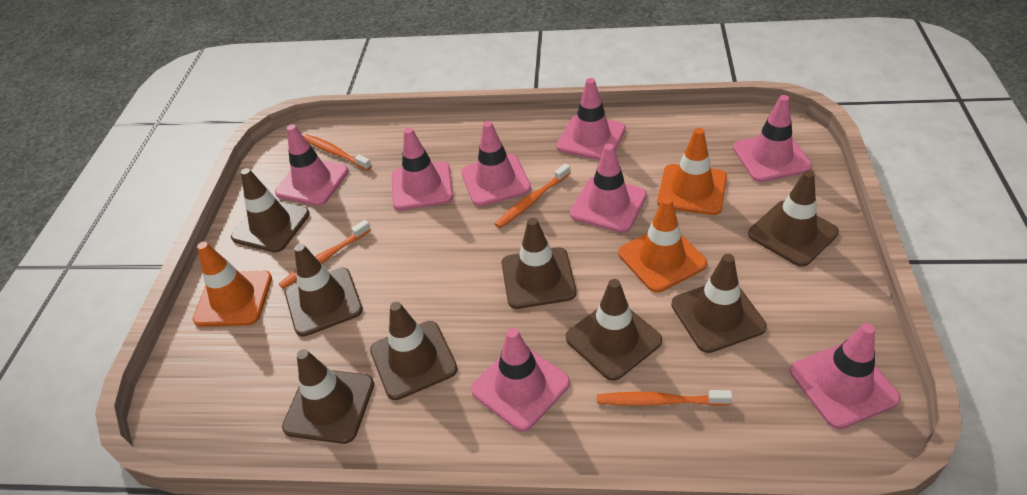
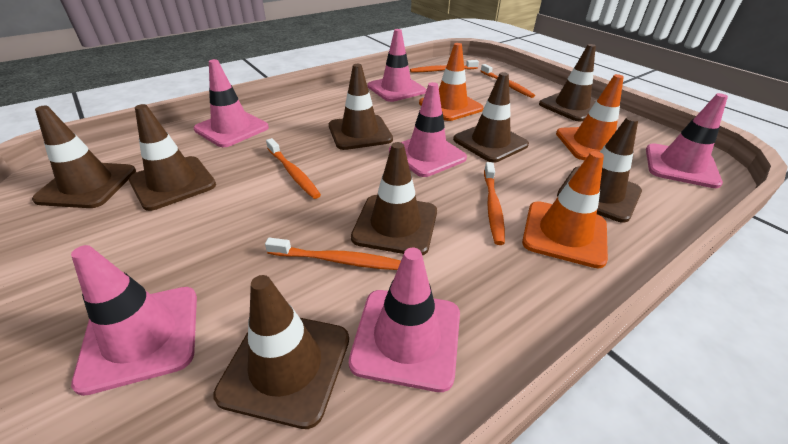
orange toothbrush: 4 -> 5
pink traffic cone: 8 -> 6

